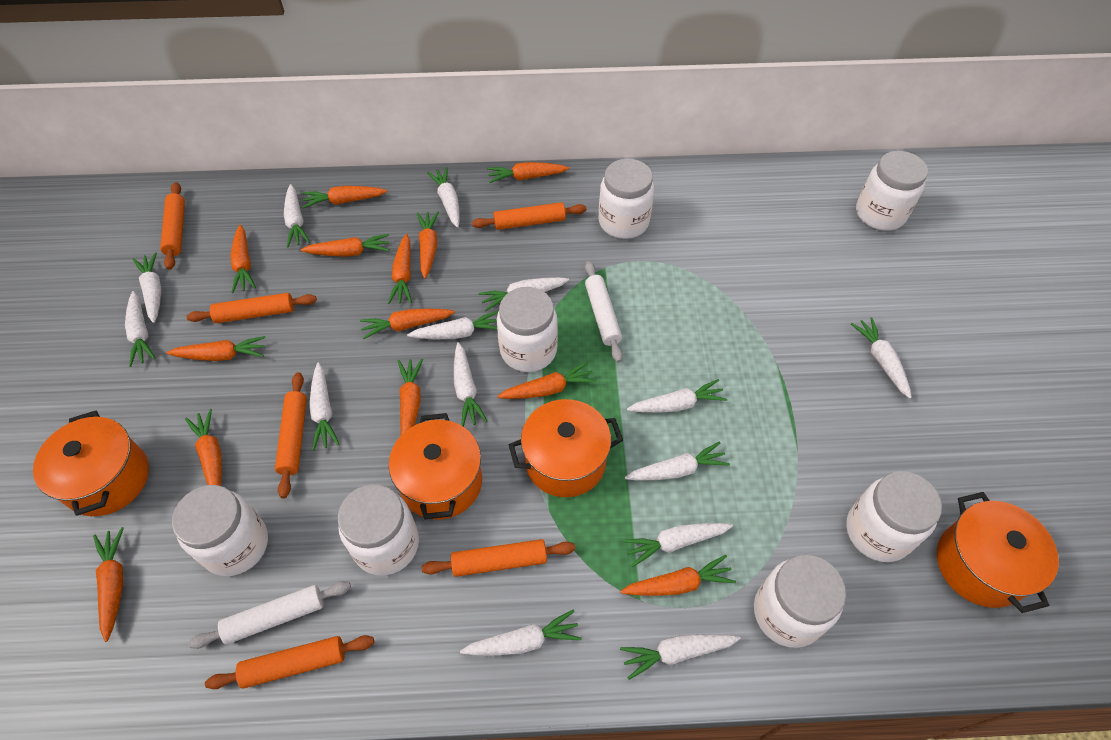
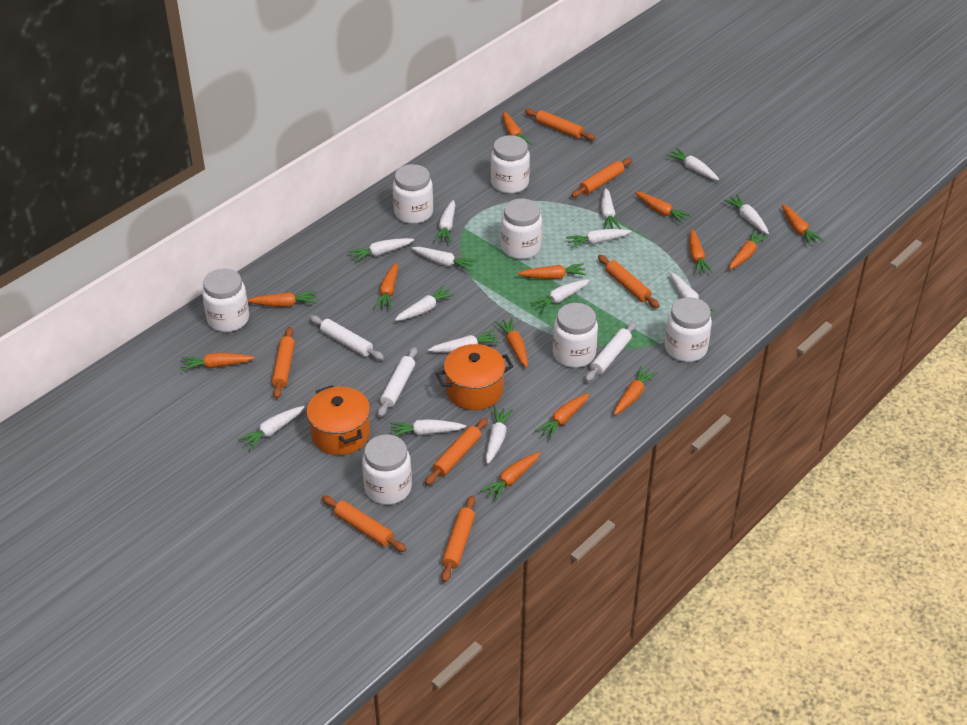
orange pot: 4 -> 2
orange rolling pin: 6 -> 7
white rolling pin: 2 -> 3

